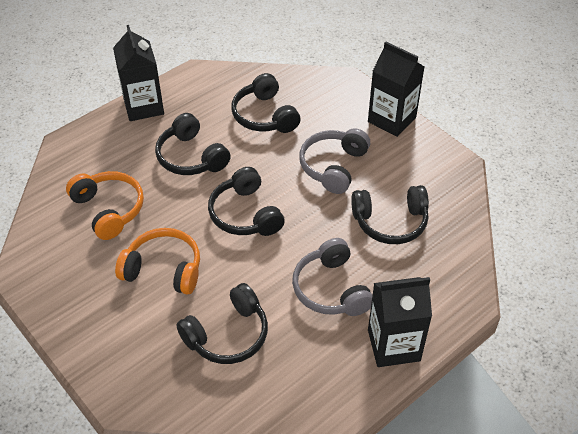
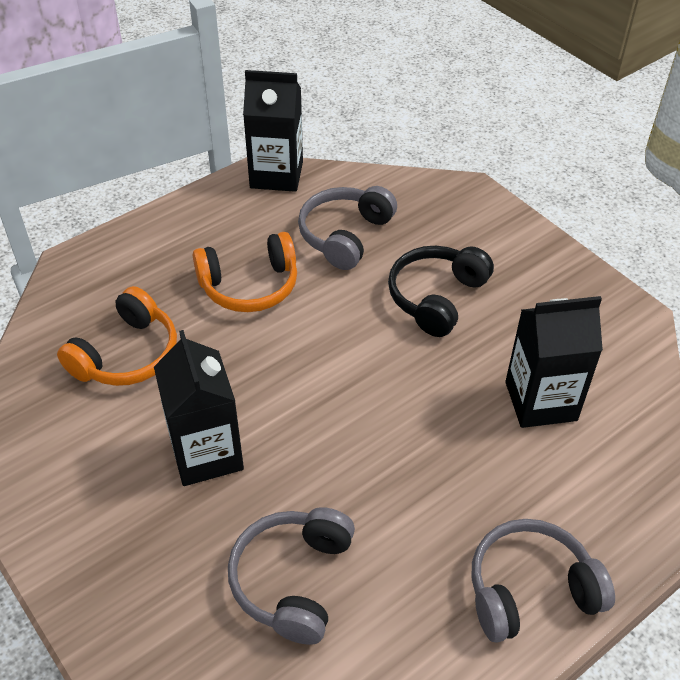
black headphones: 5 -> 1
grey headphones: 2 -> 3

